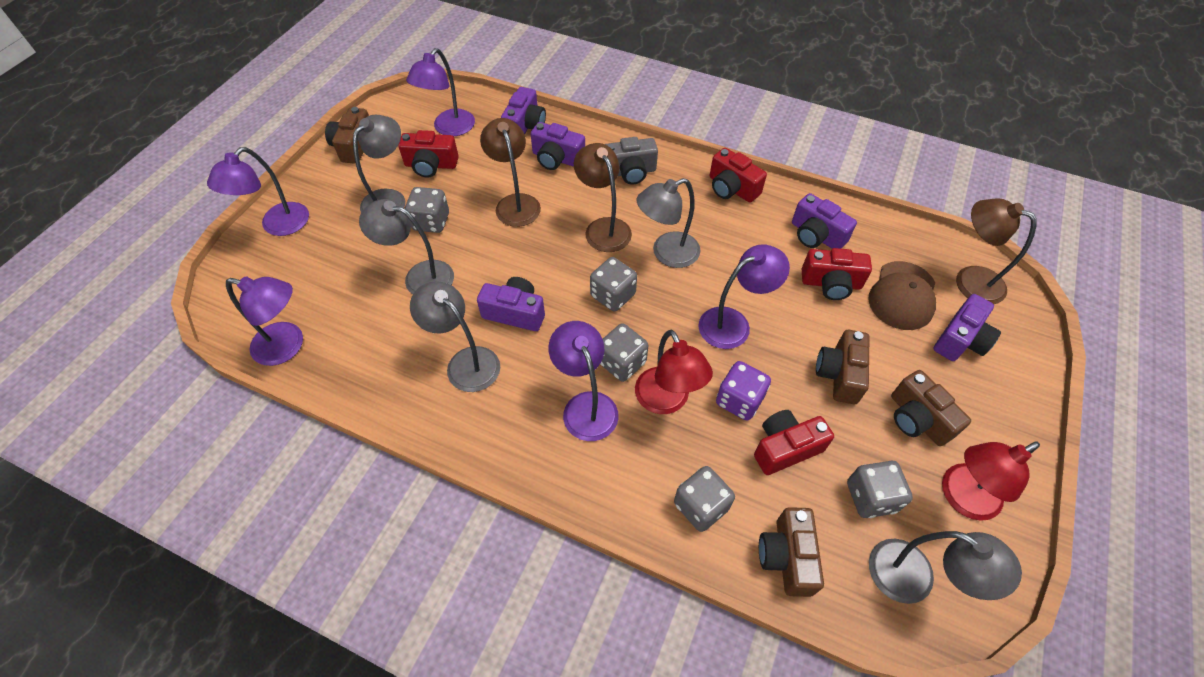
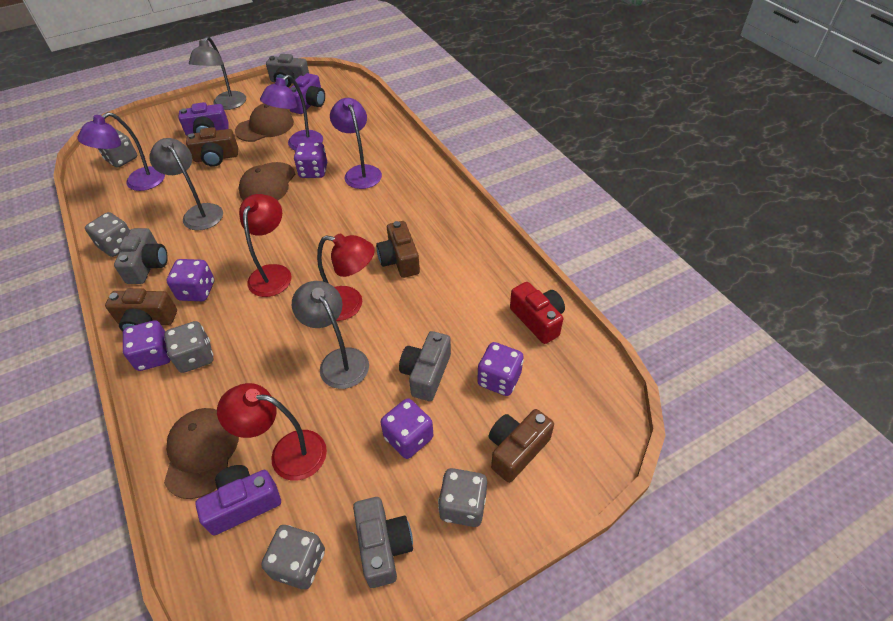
brown cap: 1 -> 3
brown lamp: 3 -> 0
grey camera: 1 -> 4
grey lamp: 5 -> 3
purple camera: 5 -> 3
purple dice: 1 -> 5
purple lamp: 5 -> 3
red camera: 4 -> 1
red lamp: 2 -> 3

